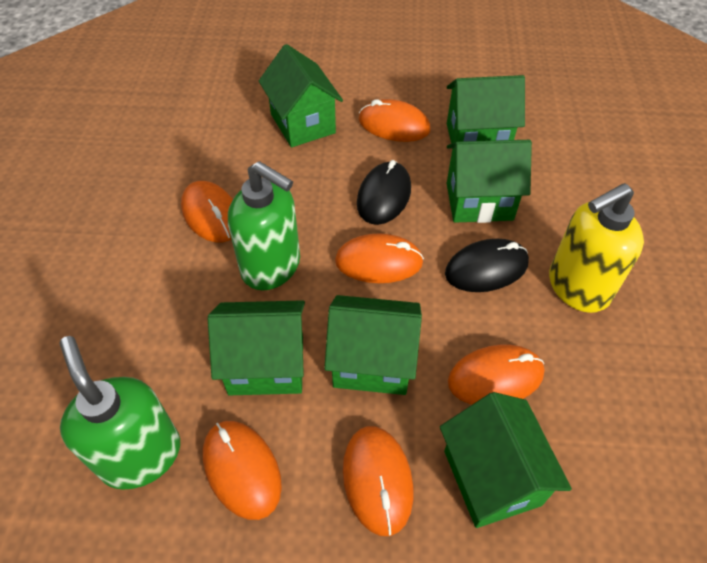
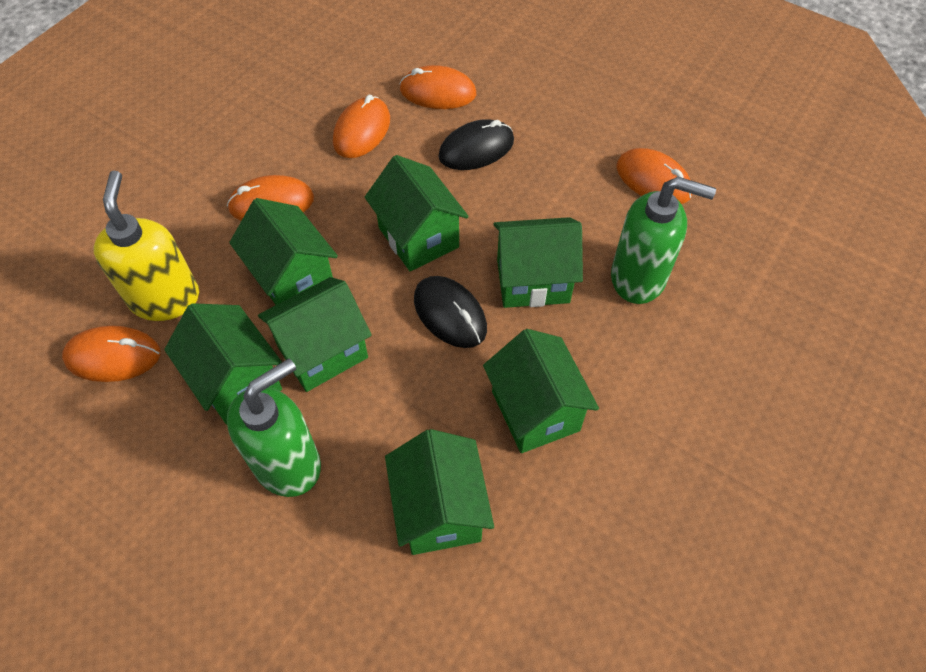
green house: 6 -> 7
orange mouse: 6 -> 5

